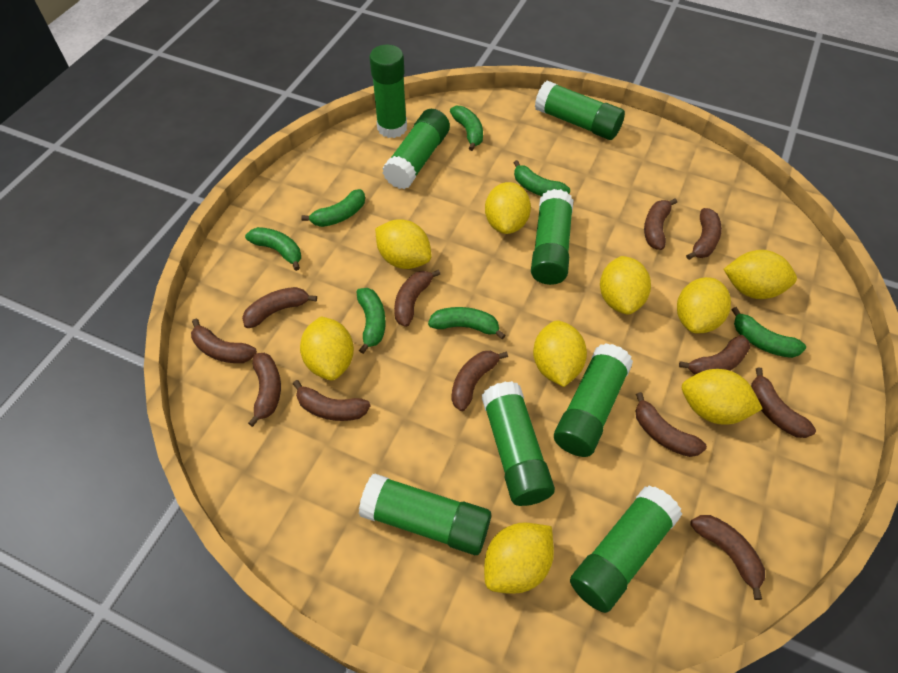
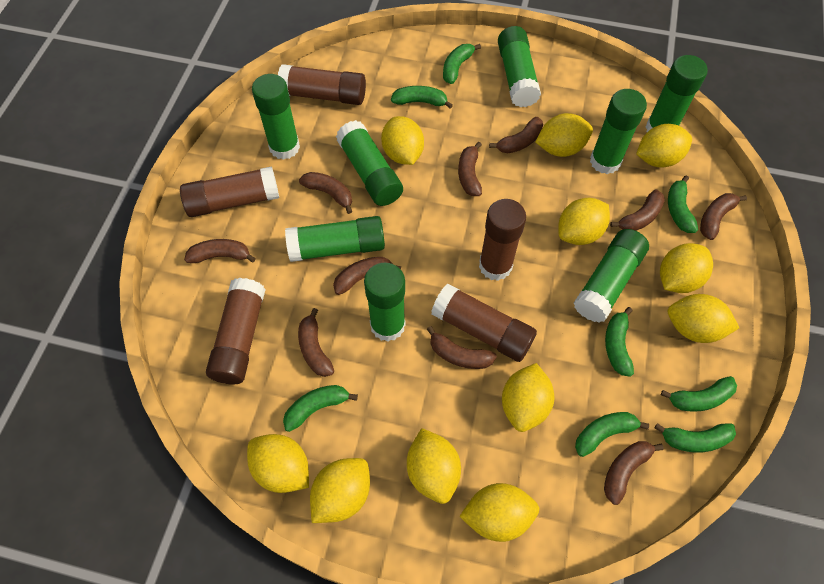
brown banana: 12 -> 10
brown glue stick: 0 -> 5
green banana: 7 -> 8
yellow lemon: 9 -> 11

